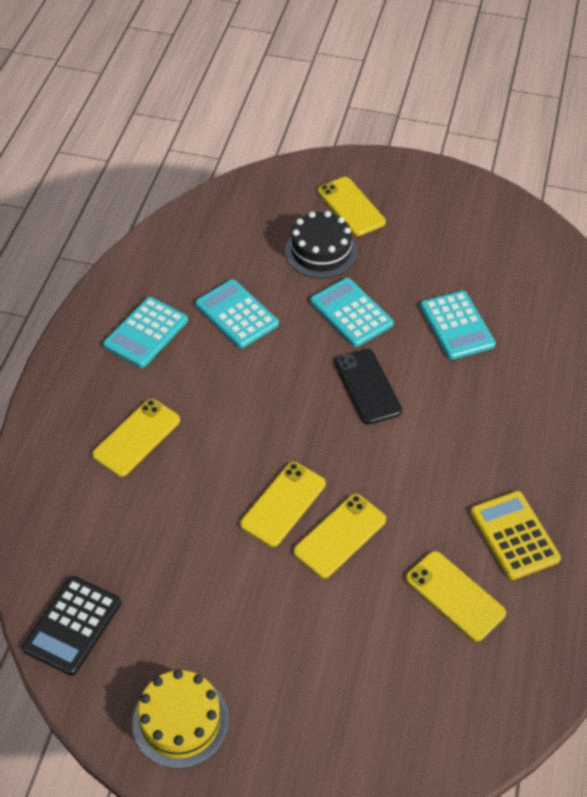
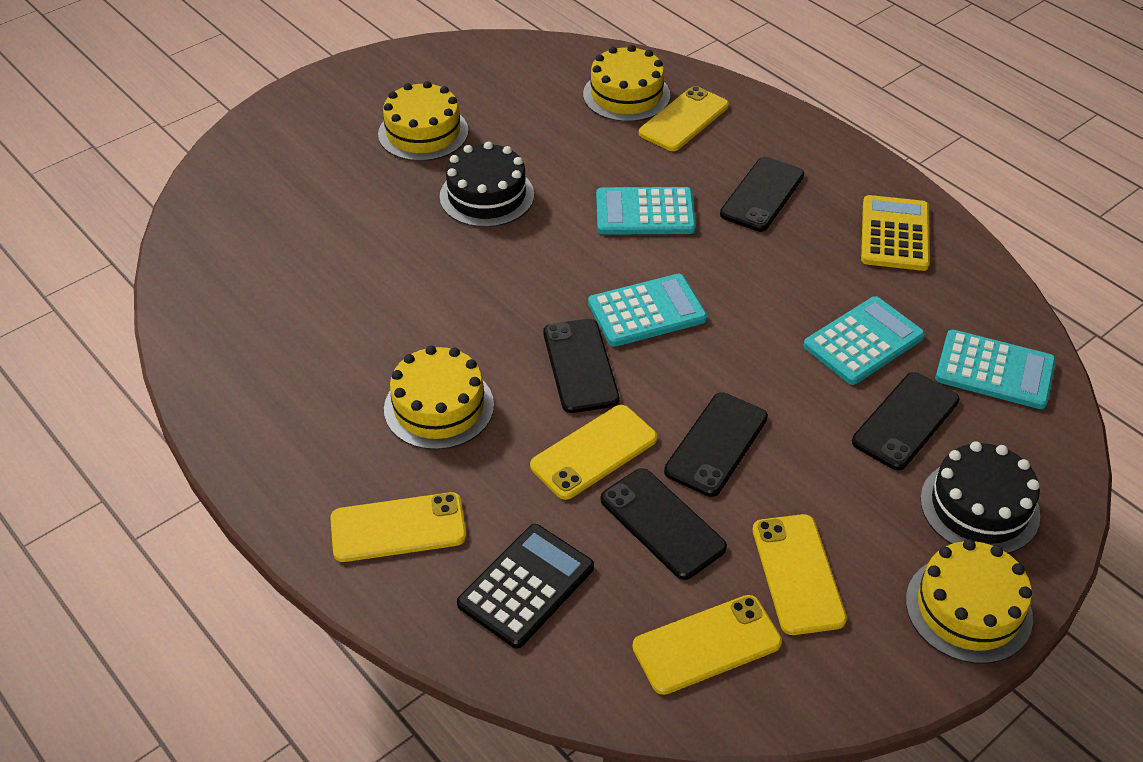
black cake: 1 -> 2
black phone: 1 -> 5
yellow cake: 1 -> 4

